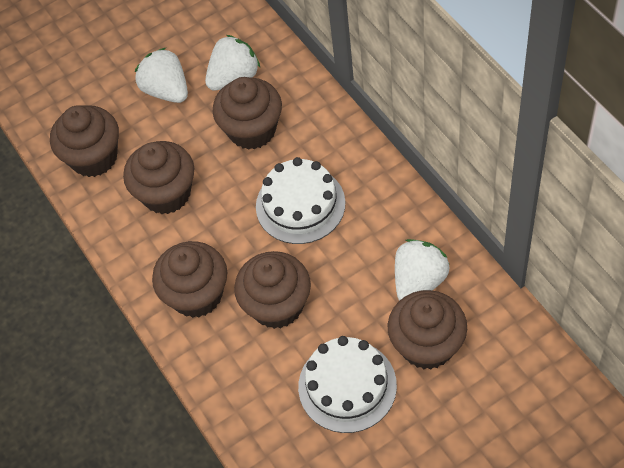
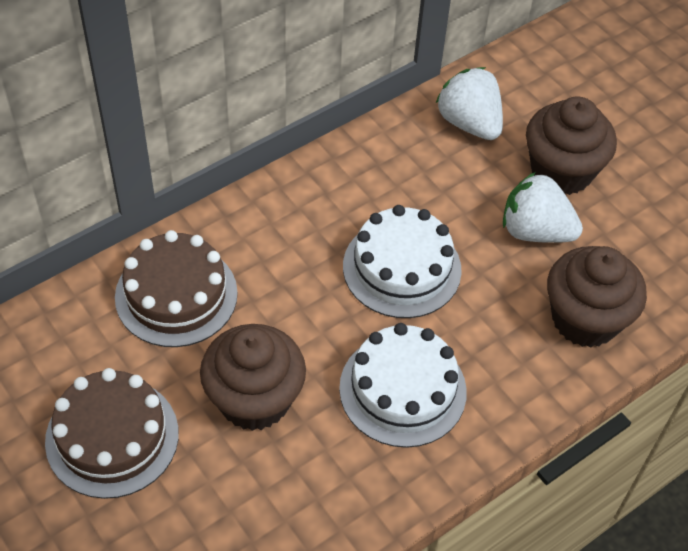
brown cake: 0 -> 2
brown cupcake: 6 -> 3
white strawberry: 3 -> 2

